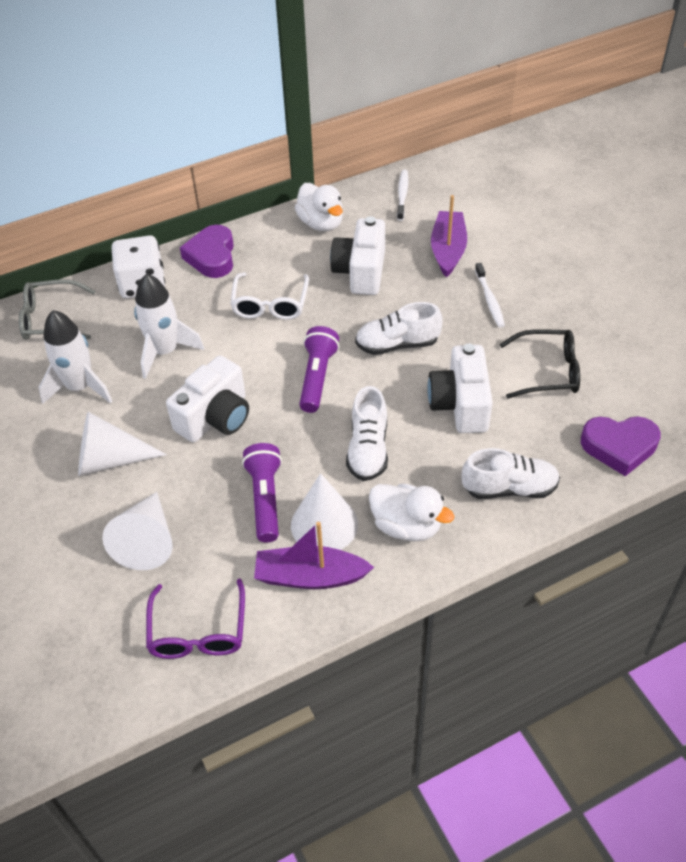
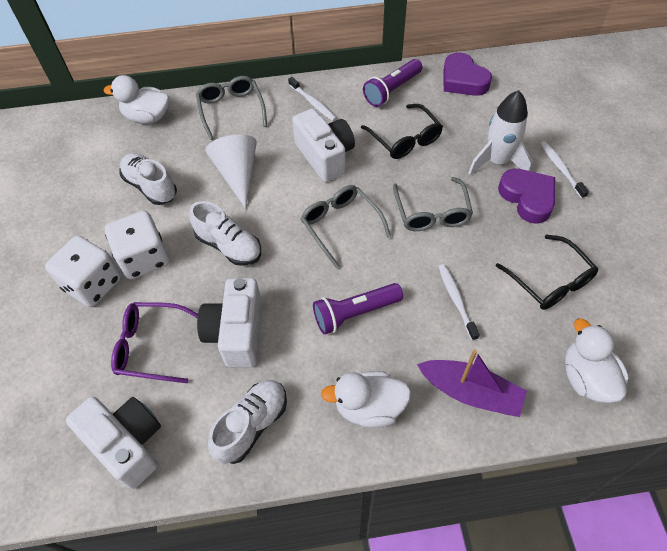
black glasses: 1 -> 2
grey glasses: 1 -> 3
purple boat: 2 -> 1
white cone: 3 -> 1
white dice: 1 -> 2
white duck: 2 -> 3
white glasses: 1 -> 0
white rocket: 2 -> 1
white toothbrush: 2 -> 3

